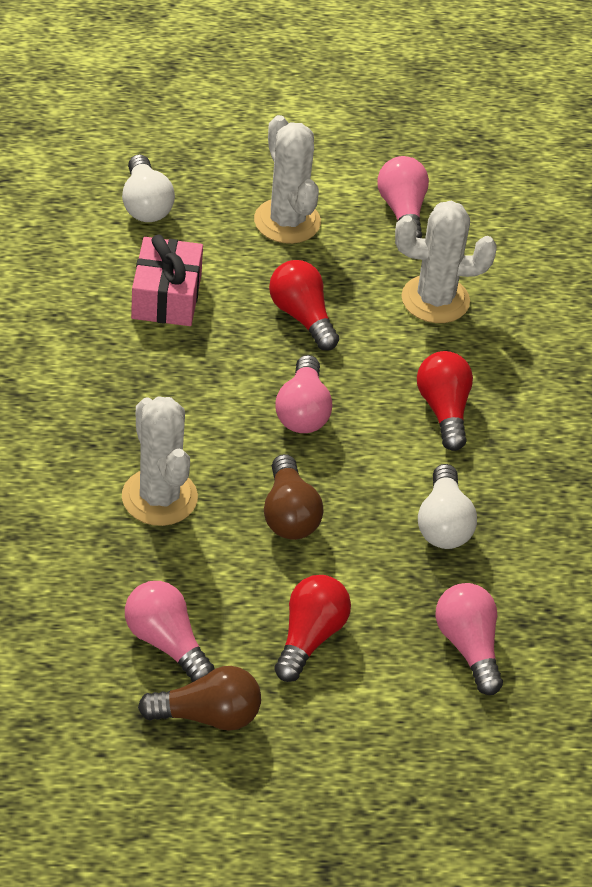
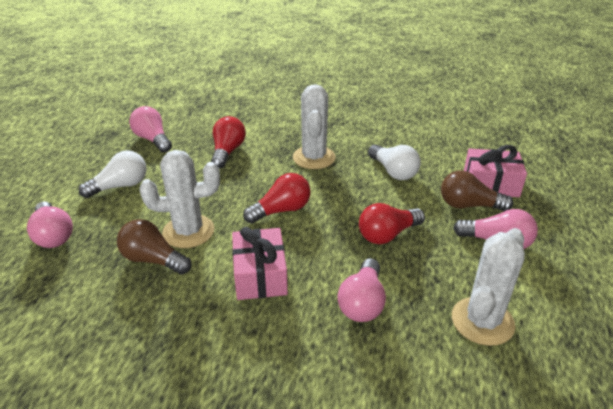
pink gift: 1 -> 2

